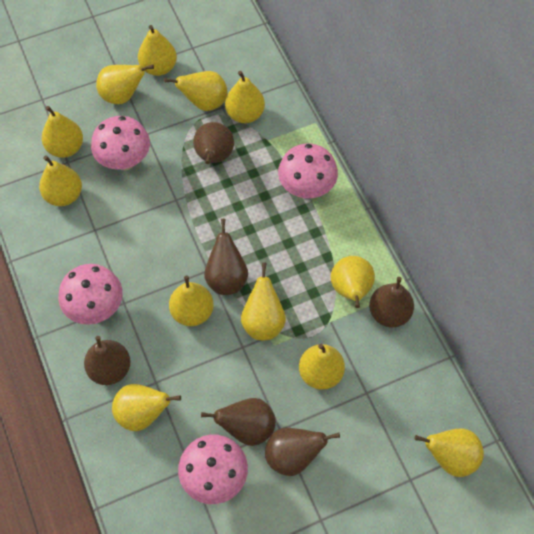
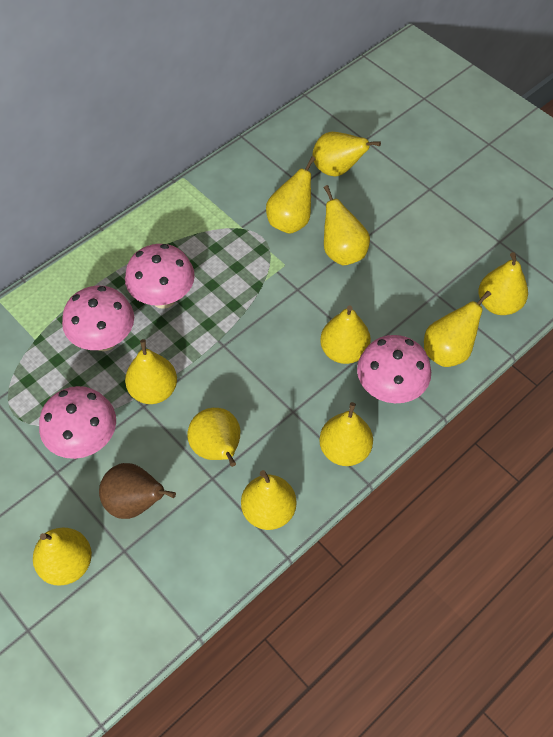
brown pear: 6 -> 1
yellow pear: 12 -> 11

